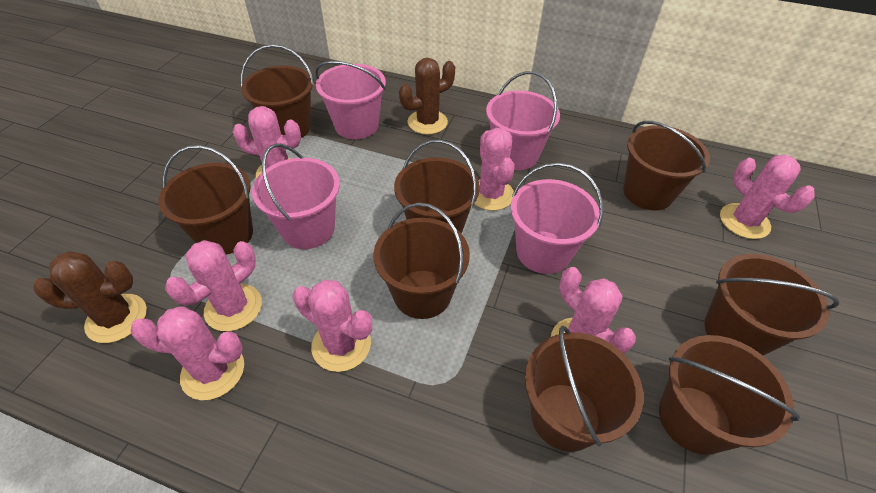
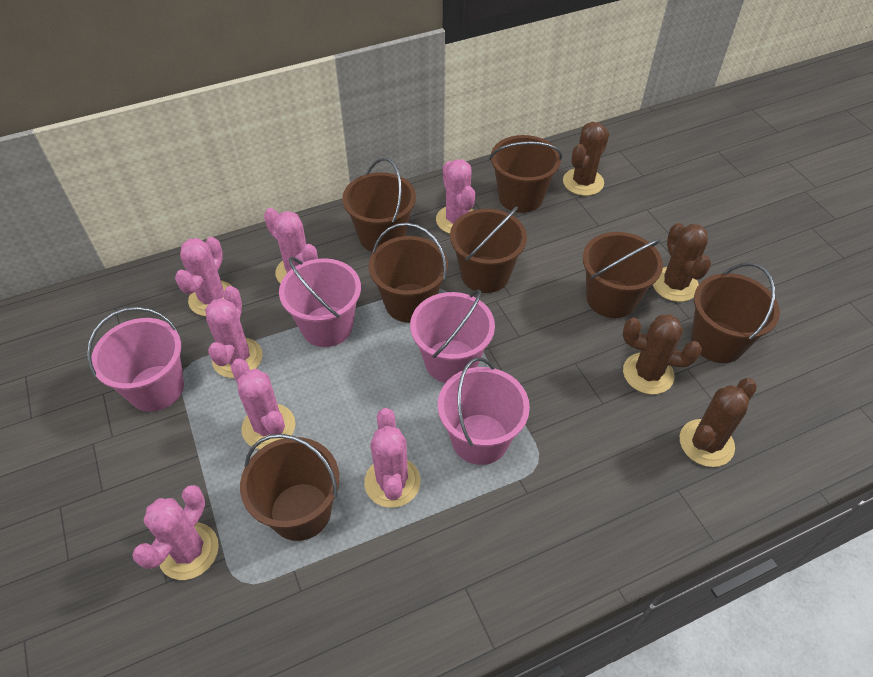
brown bucket: 8 -> 7
brown cactus: 2 -> 4

